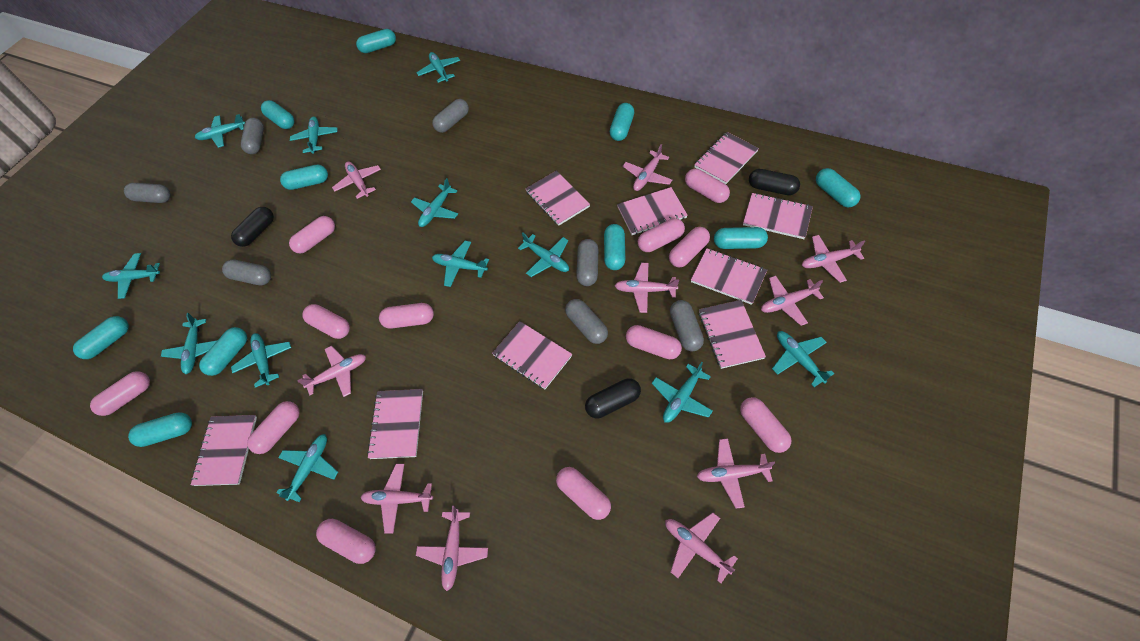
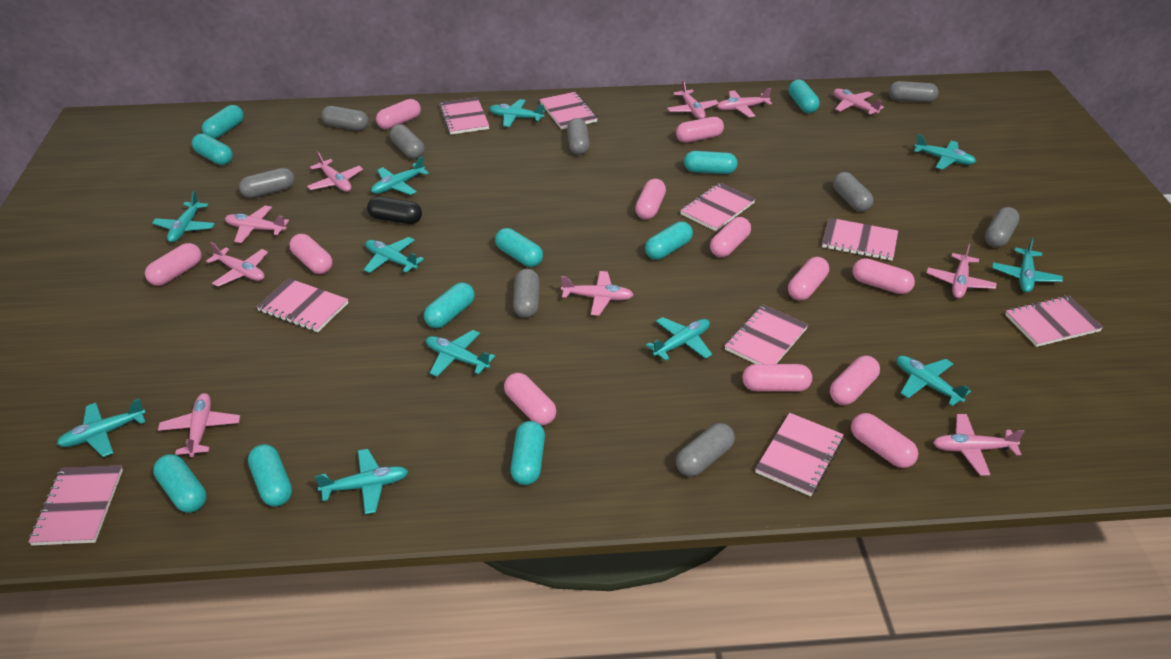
black capsule: 3 -> 1
grey capsule: 7 -> 9
turquoise plane: 12 -> 11

